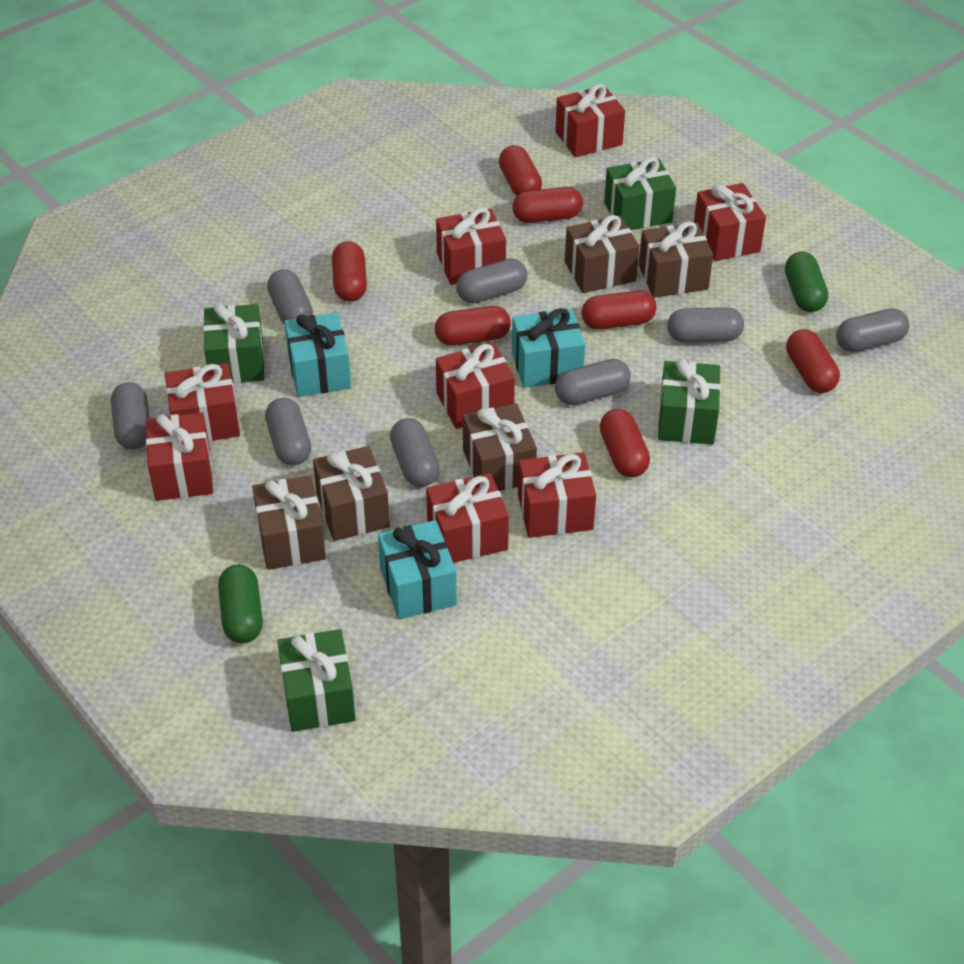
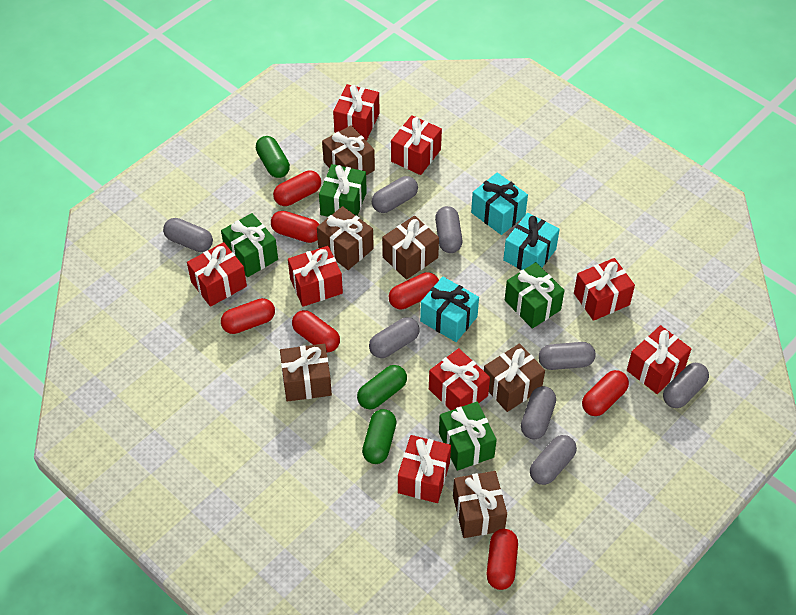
brown gift: 5 -> 6
green capsule: 2 -> 3

